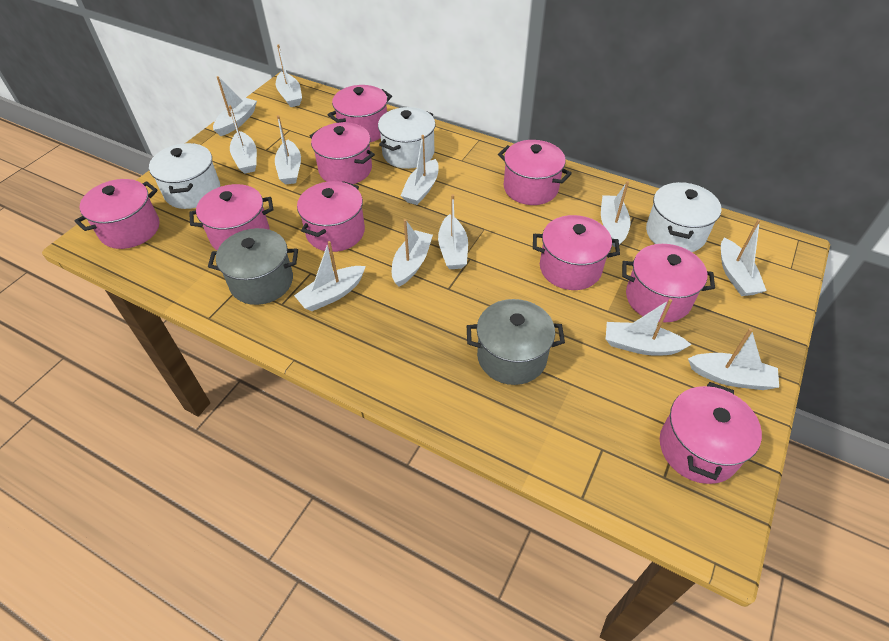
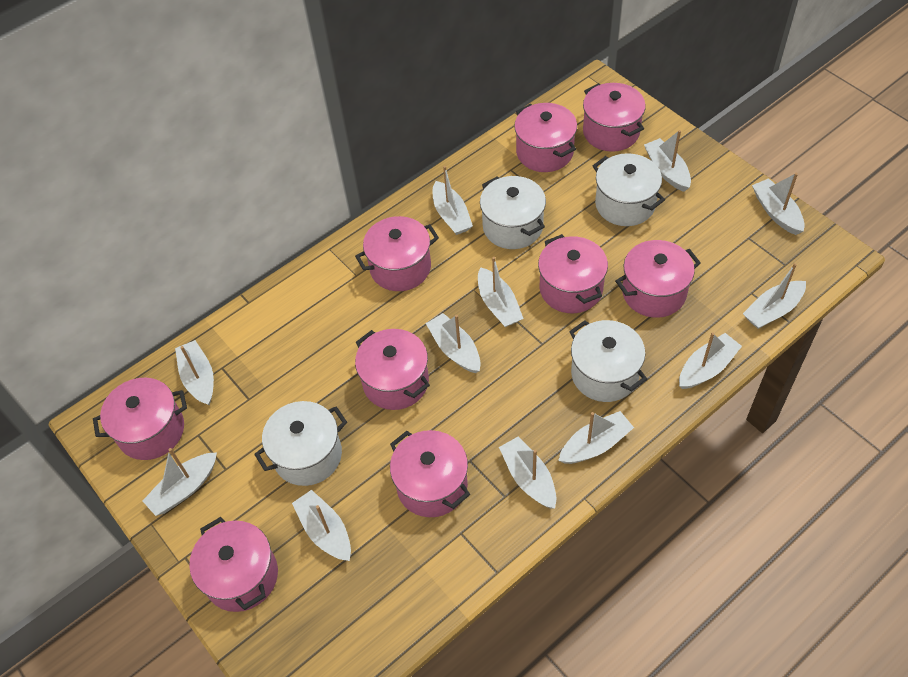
grey pot: 2 -> 0
white pot: 3 -> 4

